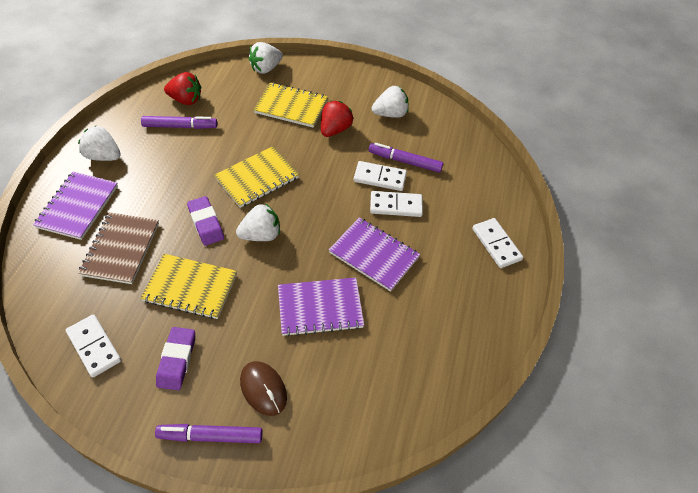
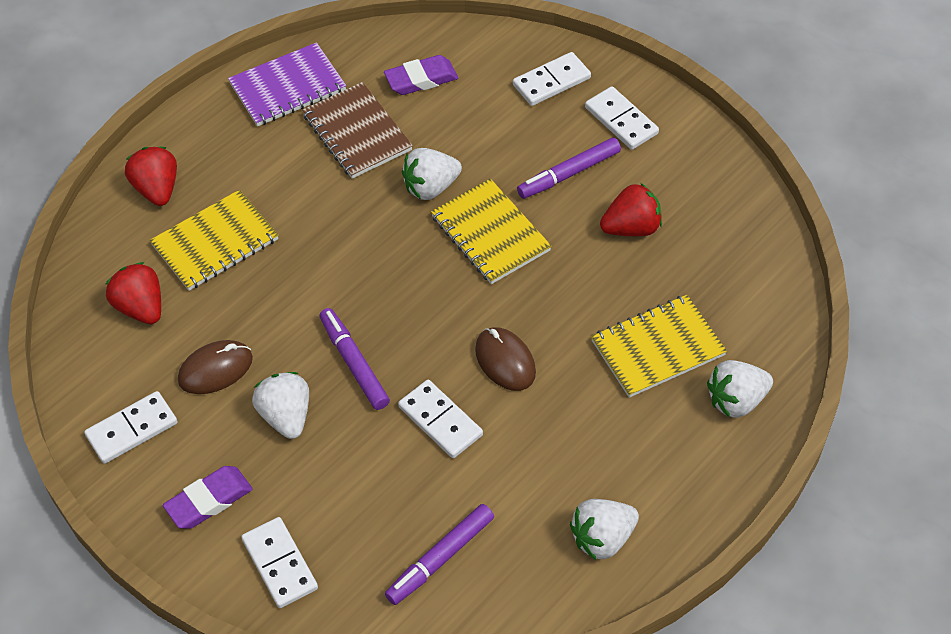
brown mouse: 1 -> 2
purple notebook: 3 -> 1
red strawberry: 2 -> 3
white domino: 4 -> 5

